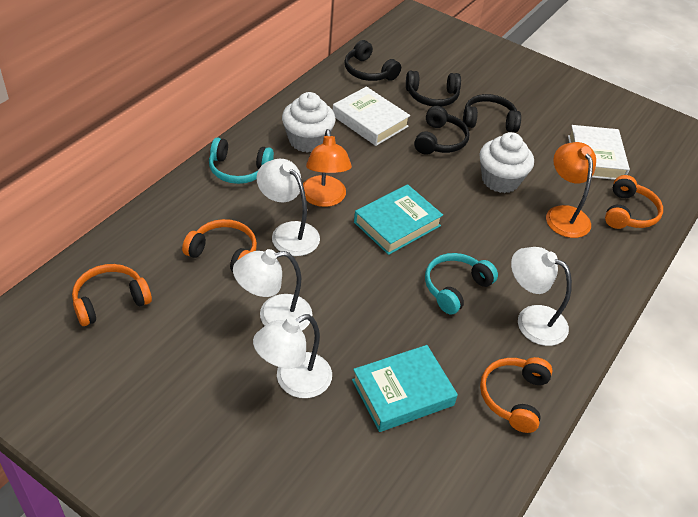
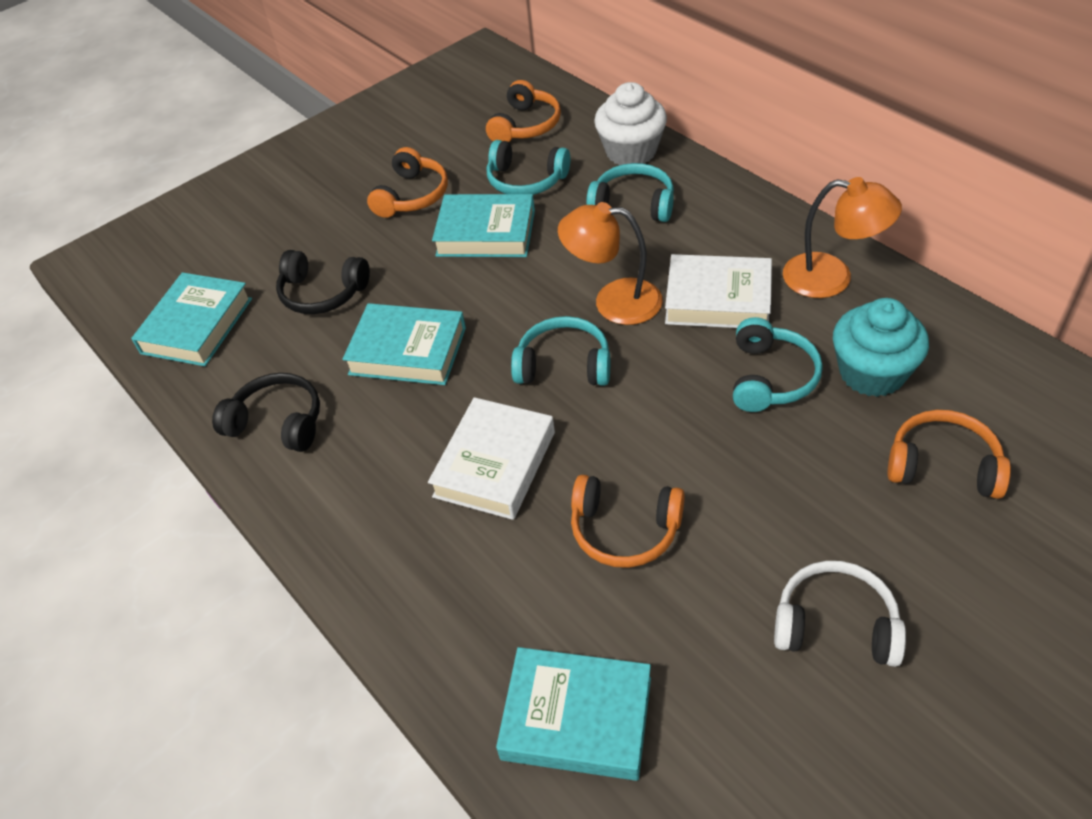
black headphones: 4 -> 2
turquoise book: 2 -> 4
turquoise cupcake: 0 -> 1
turquoise headphones: 2 -> 4
white cupcake: 2 -> 1
white headphones: 0 -> 1
white lamp: 4 -> 0

